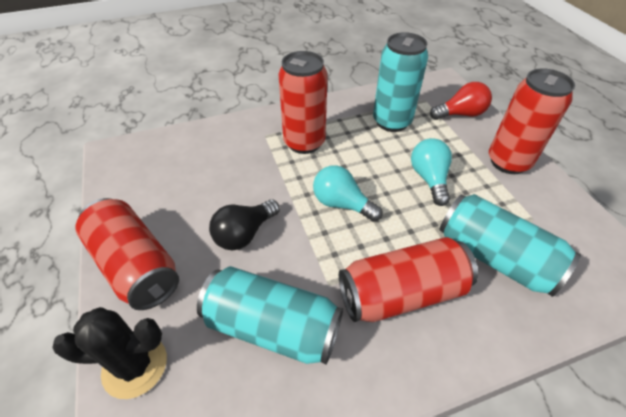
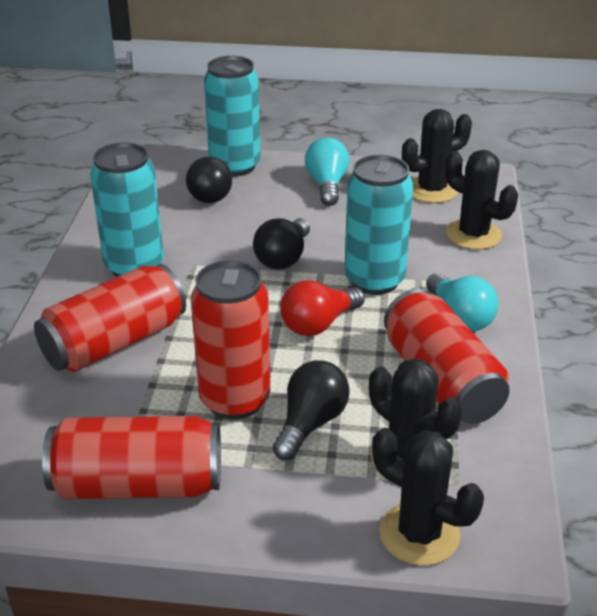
black cactus: 1 -> 4
black light bulb: 1 -> 3

